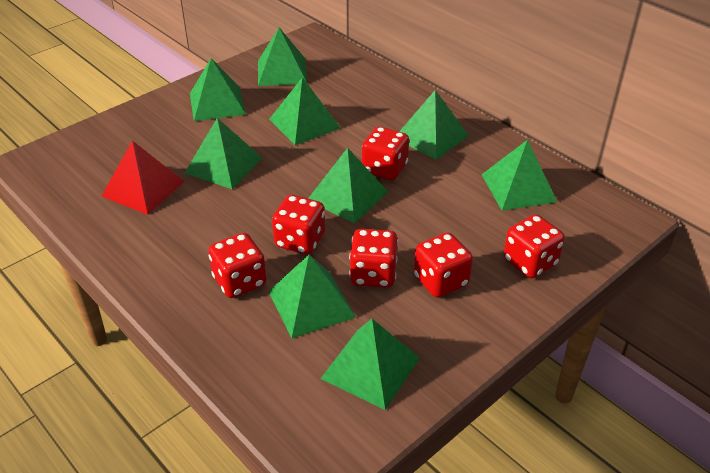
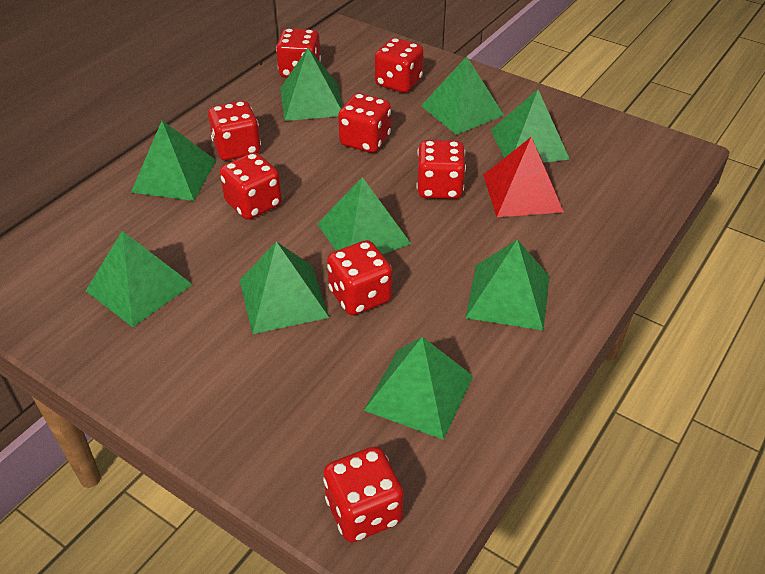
red dice: 6 -> 8

